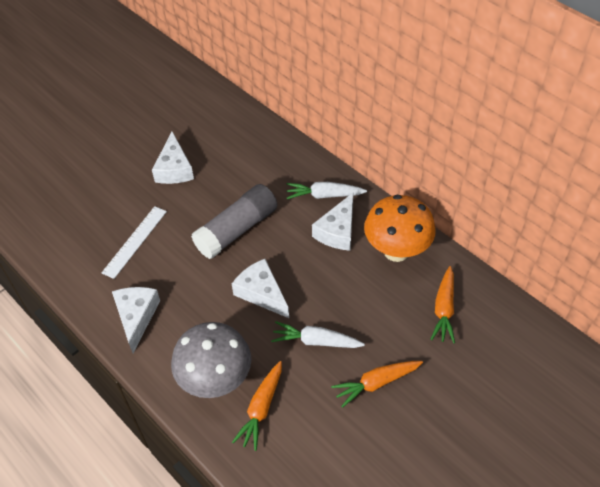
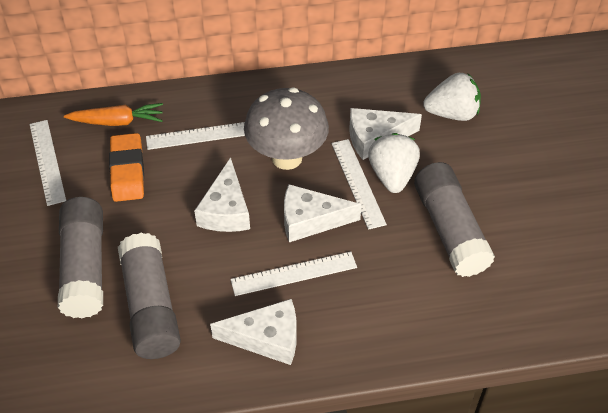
grey glue stick: 1 -> 3
orange carrot: 3 -> 1
orange eraser: 0 -> 1
orange mushroom: 1 -> 0
white carrot: 2 -> 0
white ruler: 1 -> 4
white strawberry: 0 -> 2

